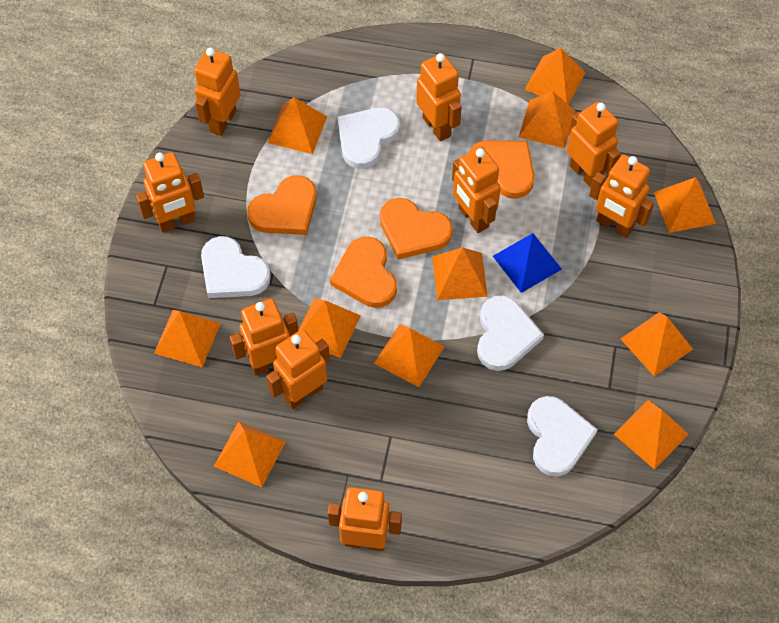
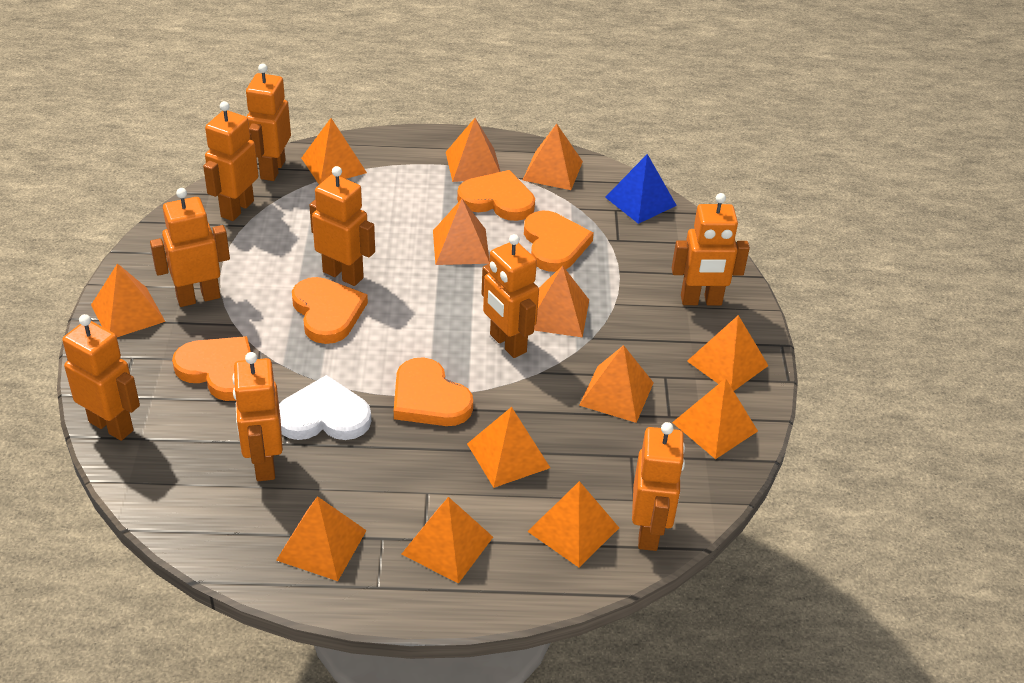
orange heart: 4 -> 5
orange pyramid: 11 -> 13
white heart: 4 -> 1

